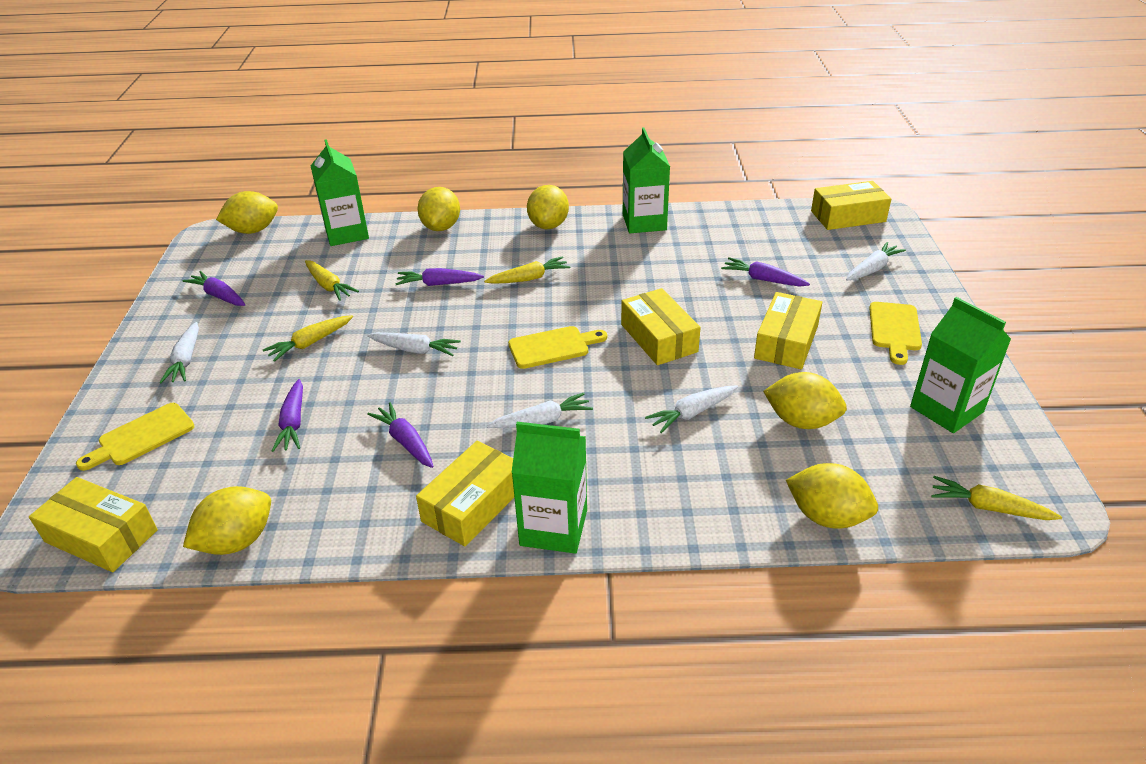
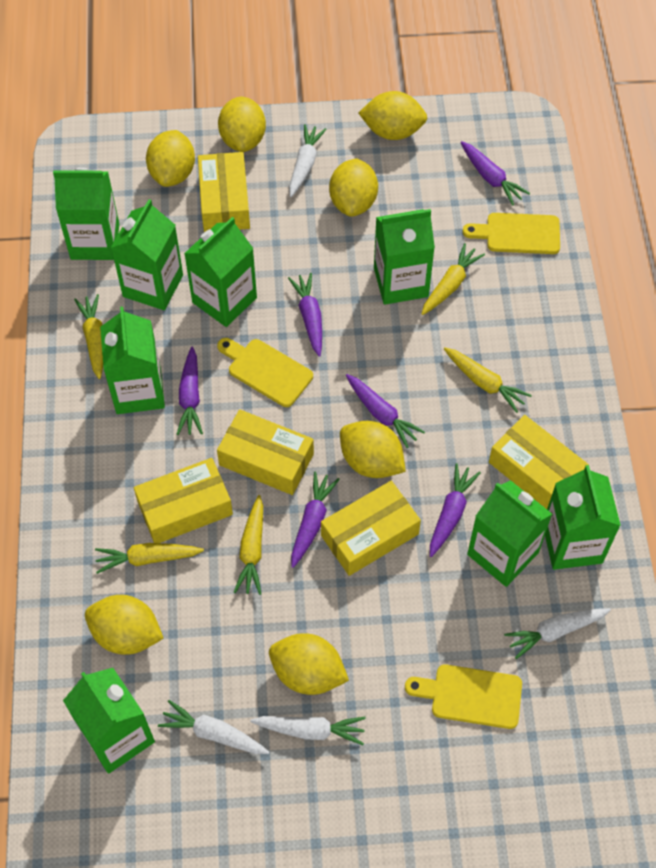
green carton: 4 -> 8
purple carrot: 5 -> 6
white carrot: 5 -> 4
yellow carrot: 4 -> 5
yellow lemon: 6 -> 7

